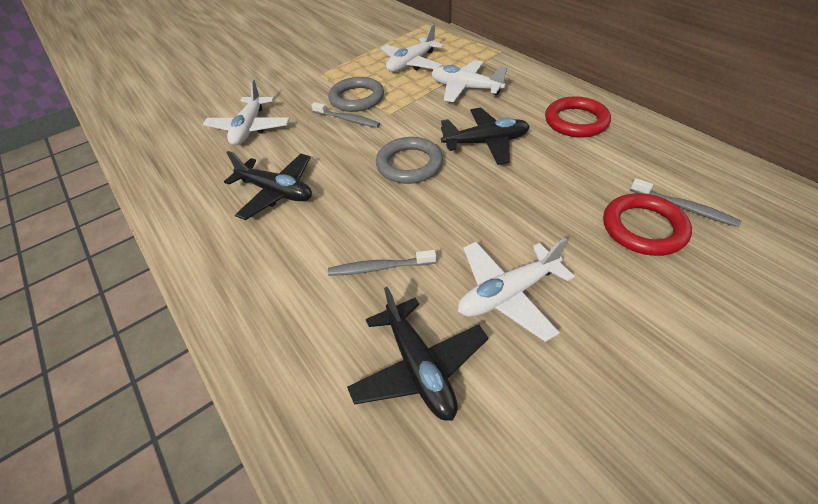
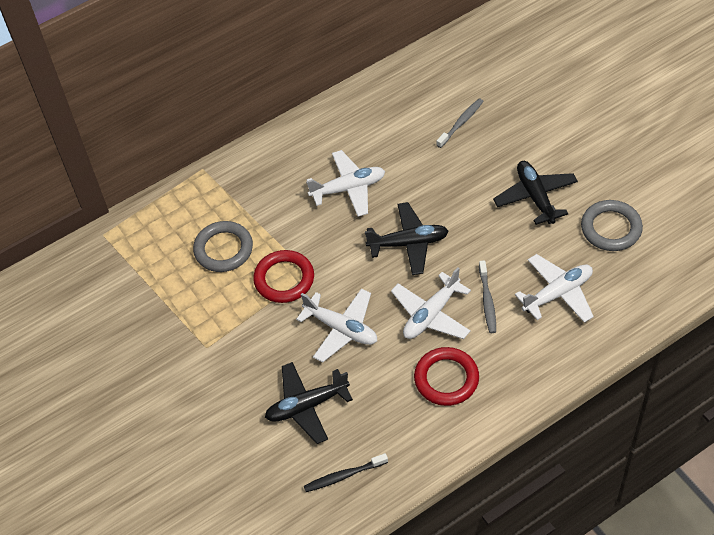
black toothbrush: 0 -> 1
grey toothbrush: 3 -> 2

